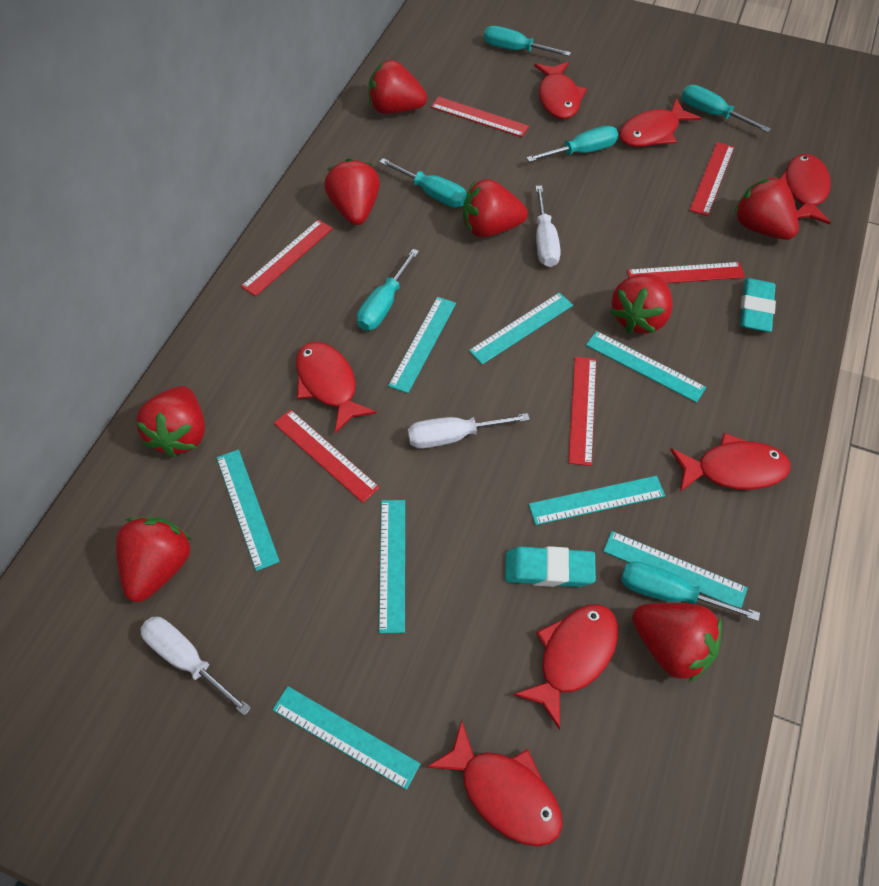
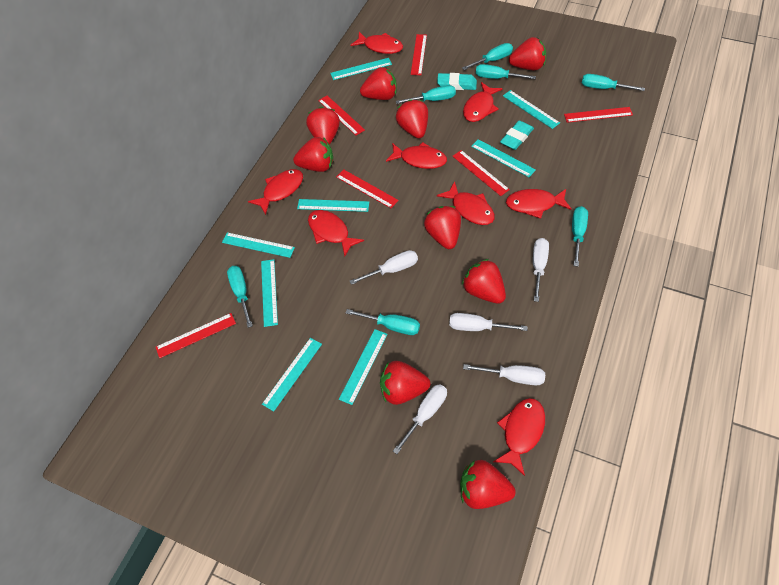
red fish: 7 -> 8
red strawberry: 8 -> 9
turquoise screwdriver: 6 -> 7
white screwdriver: 3 -> 5

